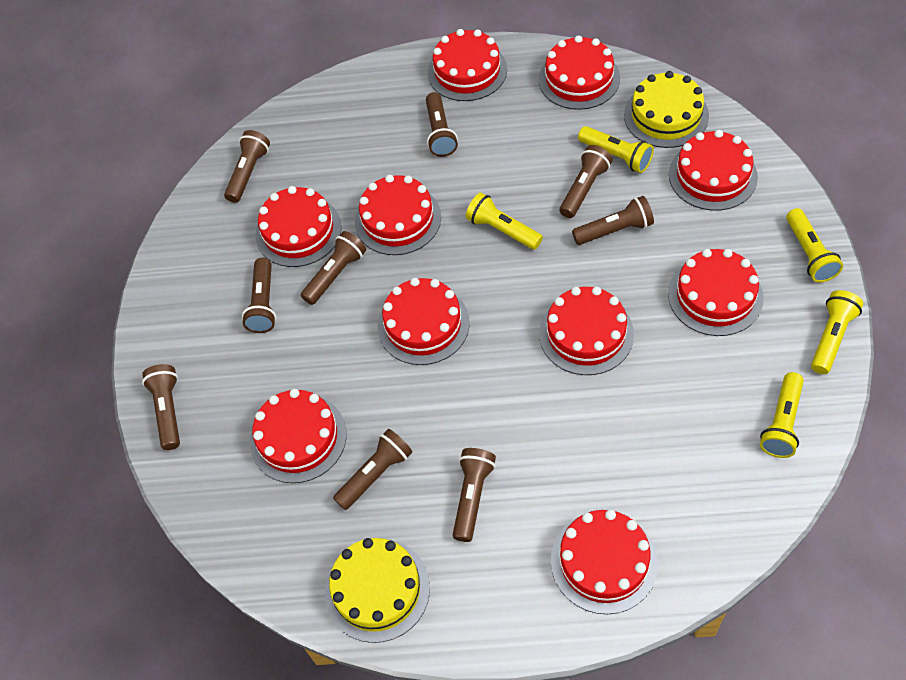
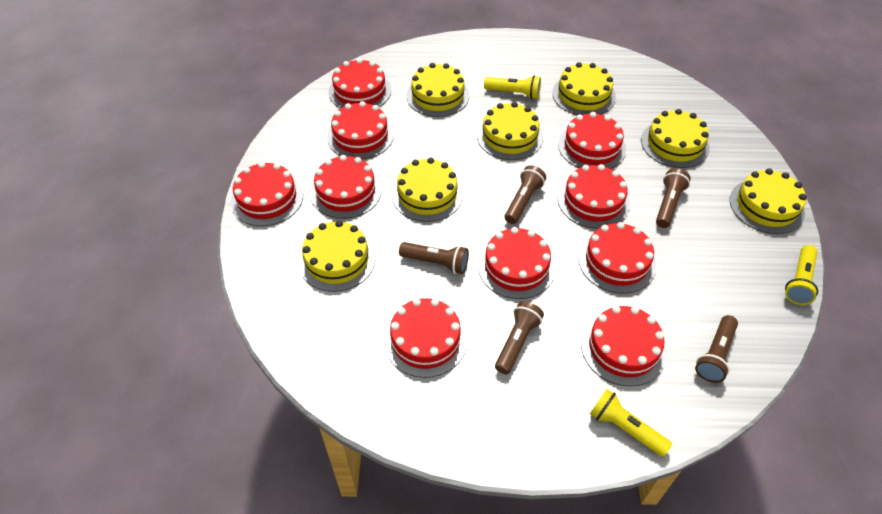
brown flashlight: 9 -> 5
yellow cake: 2 -> 7
yellow flashlight: 5 -> 3

